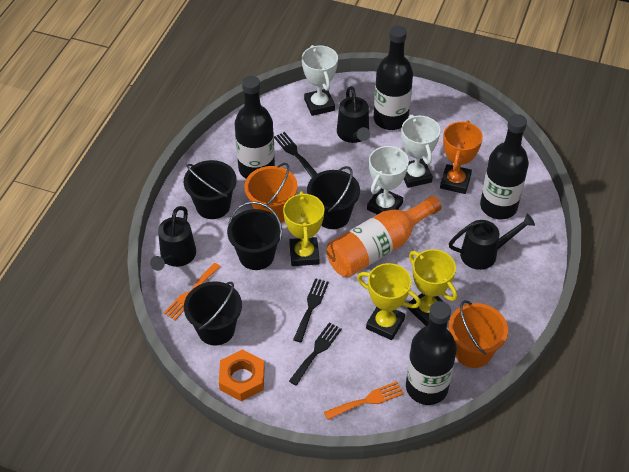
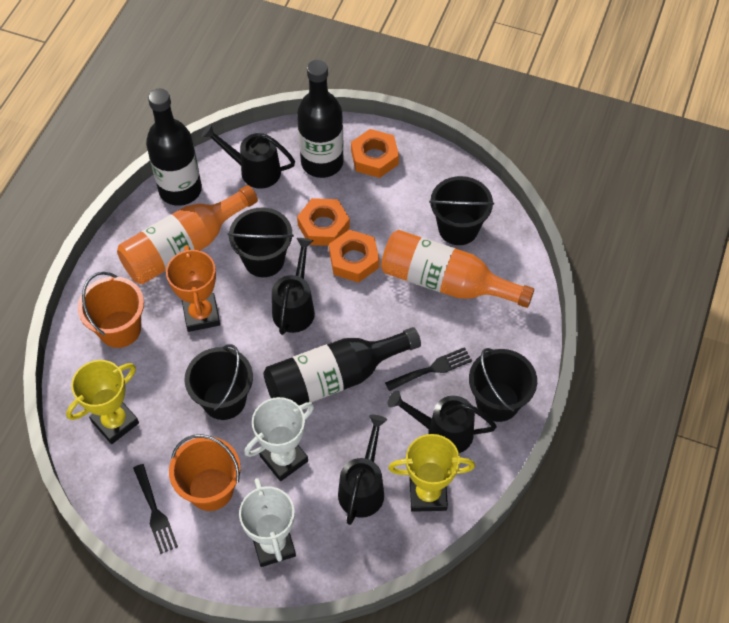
black bottle: 4 -> 3
black fork: 3 -> 2
black watering can: 3 -> 4
orange bottle: 1 -> 2
orange fork: 2 -> 0
orange nut: 1 -> 3
white trophy: 3 -> 2
yellow trophy: 3 -> 2

